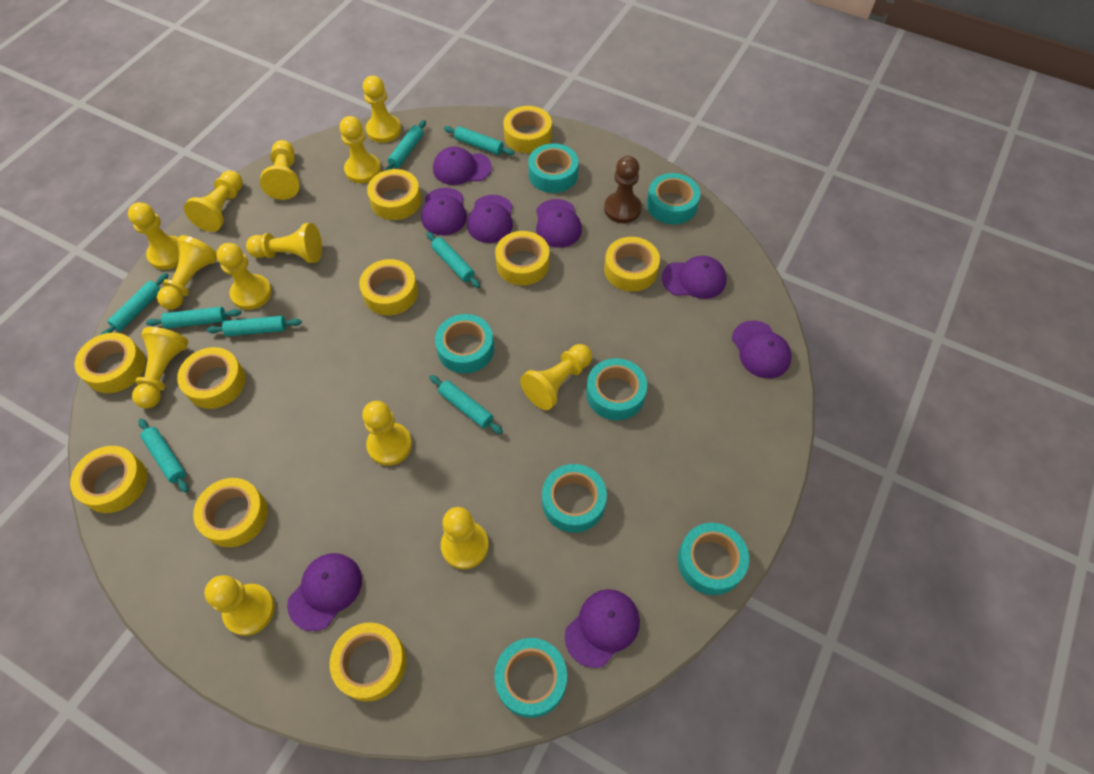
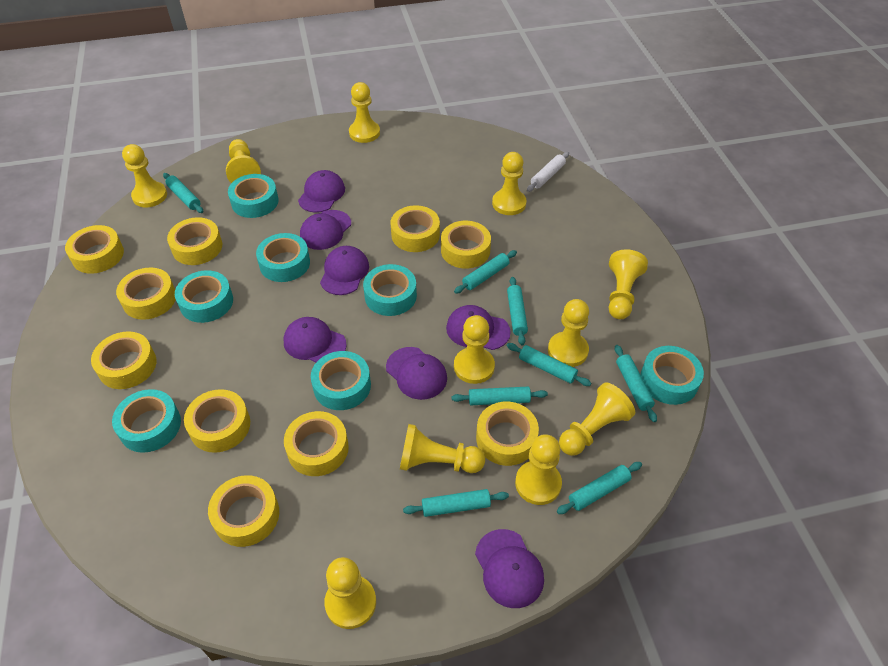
brown pawn: 1 -> 0
purple cap: 8 -> 7
white rolling pin: 0 -> 1
yellow pawn: 13 -> 11

